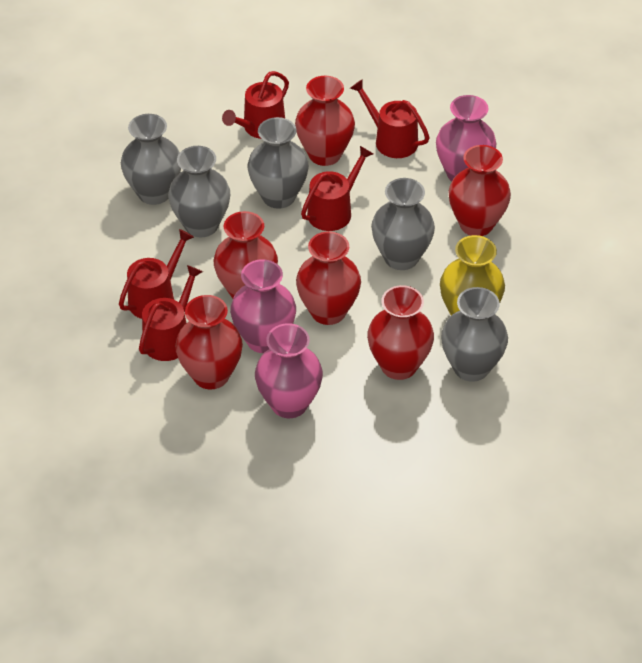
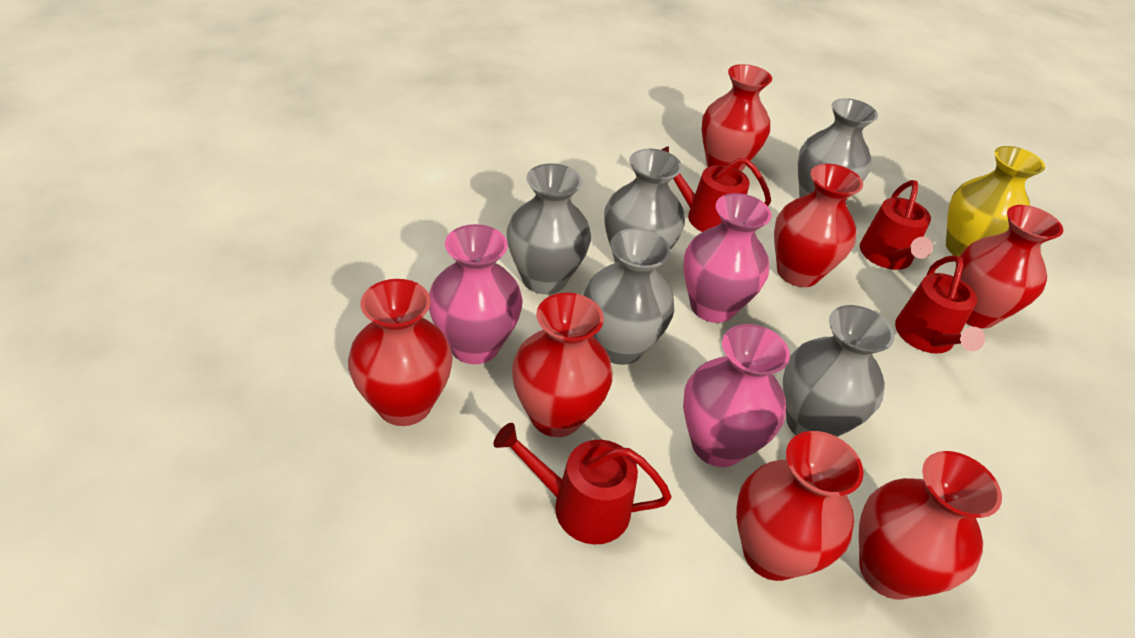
red vase: 6 -> 7
red watering can: 5 -> 4

